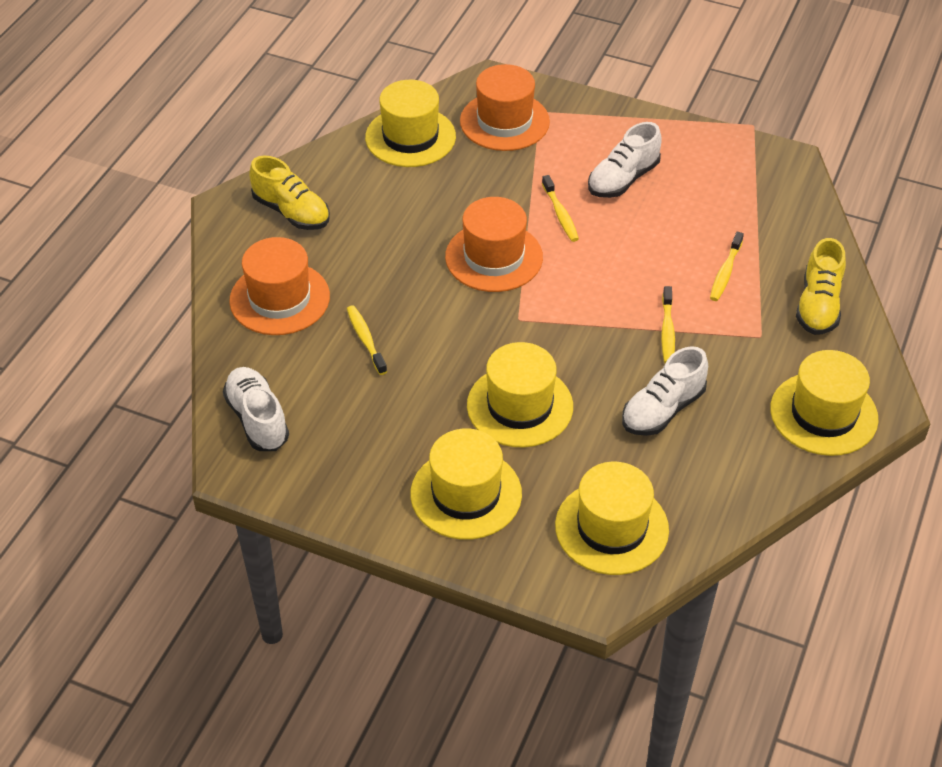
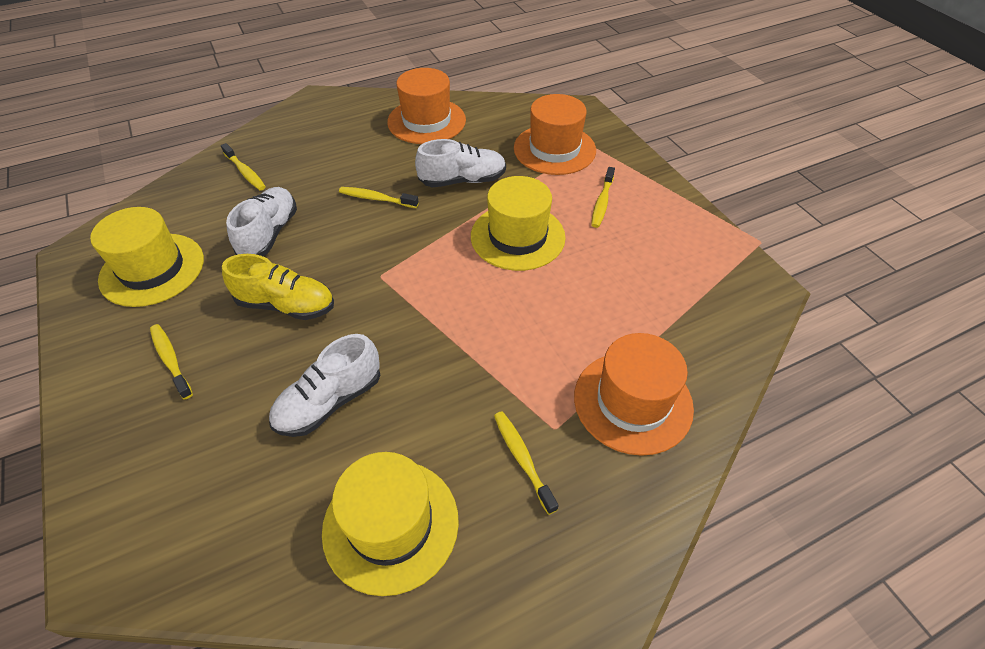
yellow hat: 5 -> 3
yellow shoe: 2 -> 1
yellow toothbrush: 4 -> 5

